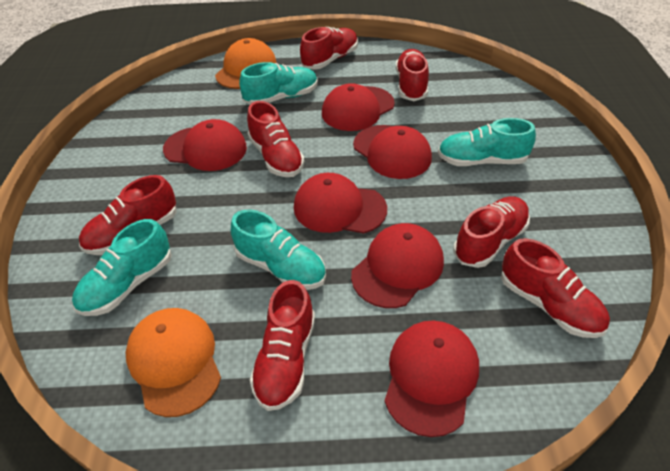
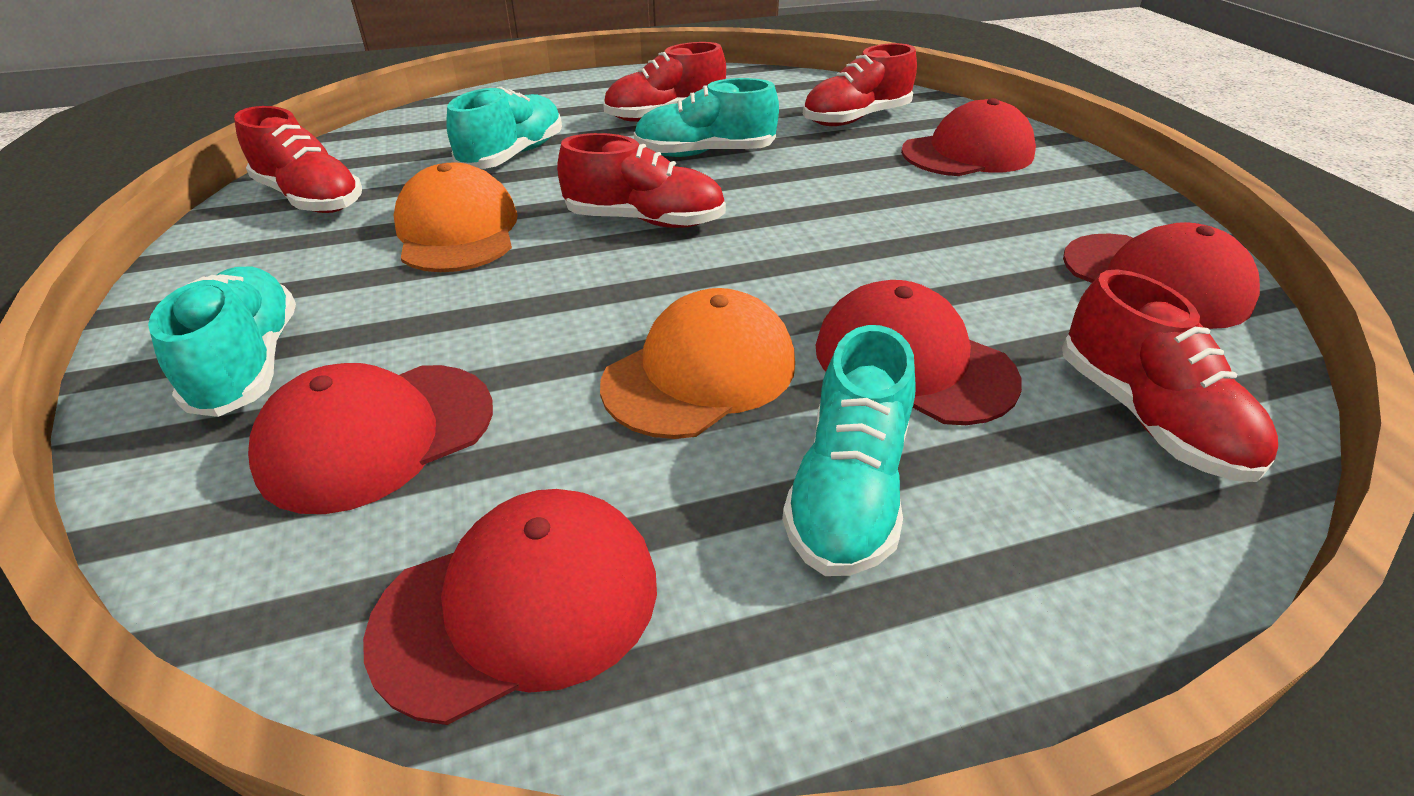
red cap: 6 -> 5
red shoe: 7 -> 5

